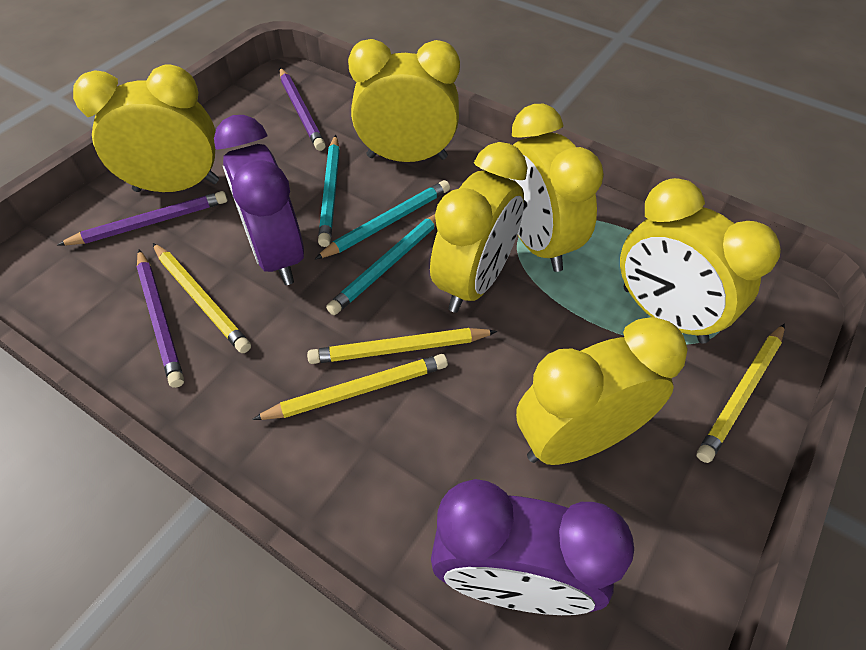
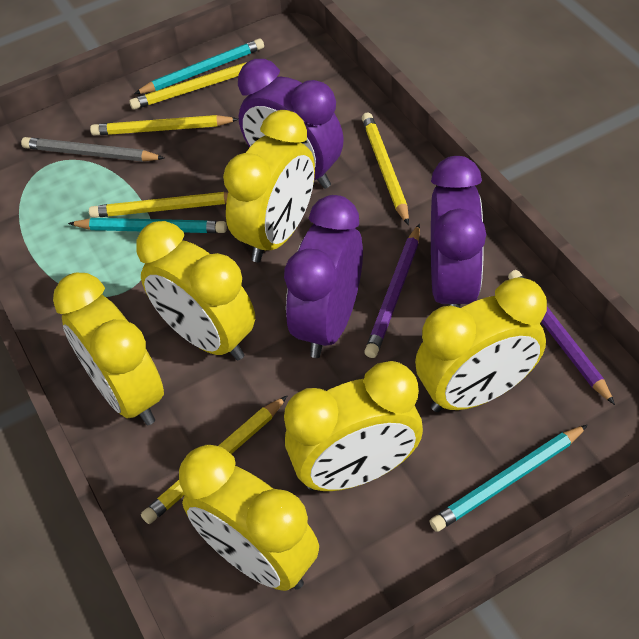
grey pencil: 0 -> 1
purple clock: 2 -> 3
purple pencil: 3 -> 2
yellow pencil: 4 -> 5

